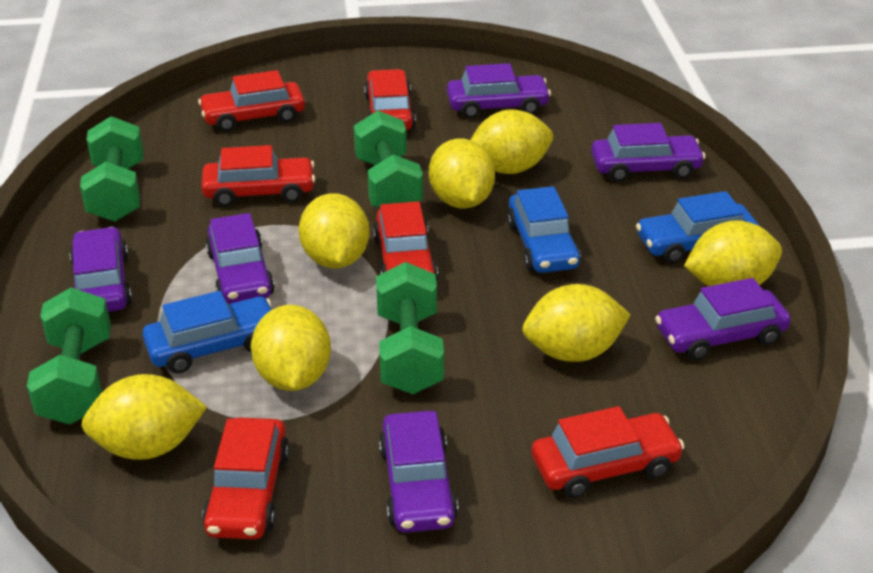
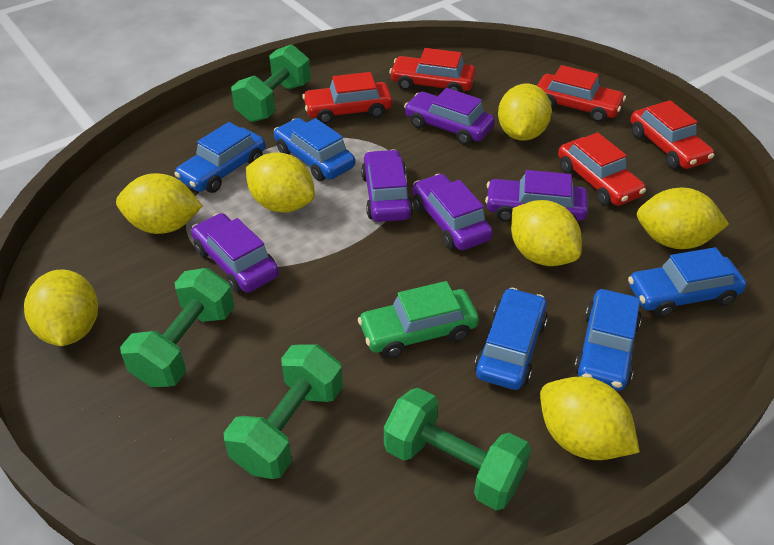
blue car: 3 -> 5
green car: 0 -> 1
purple car: 6 -> 5
red car: 6 -> 5

